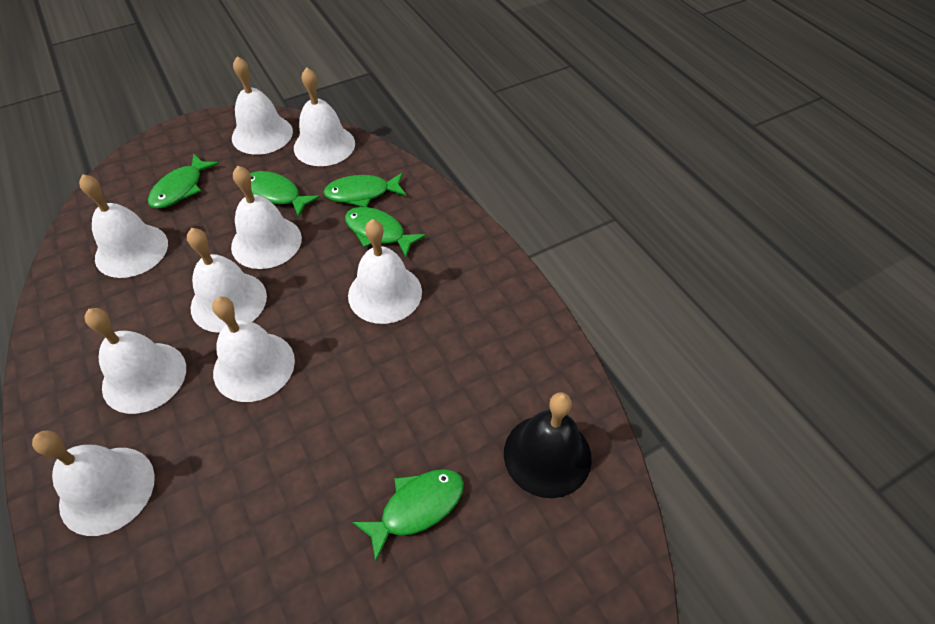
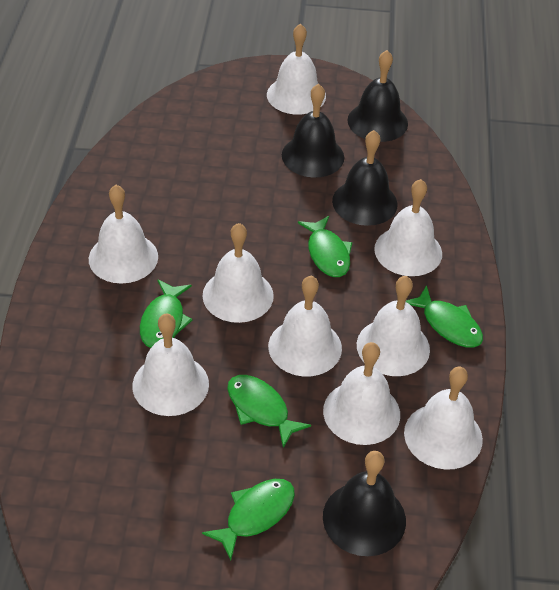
black bell: 1 -> 4

